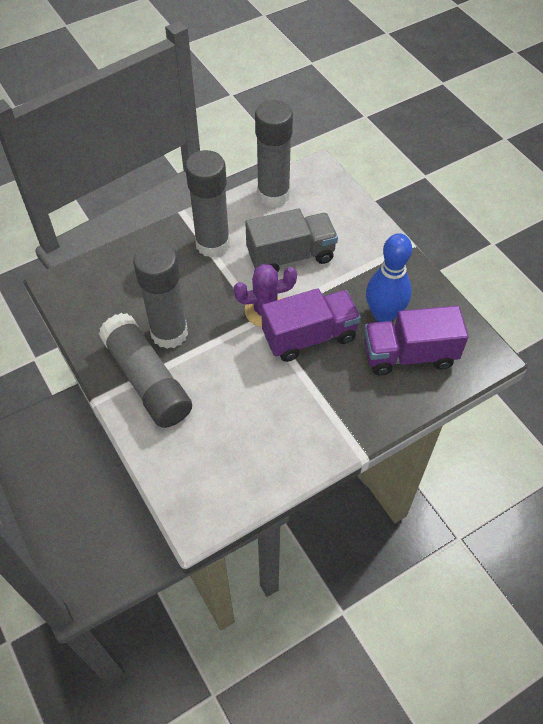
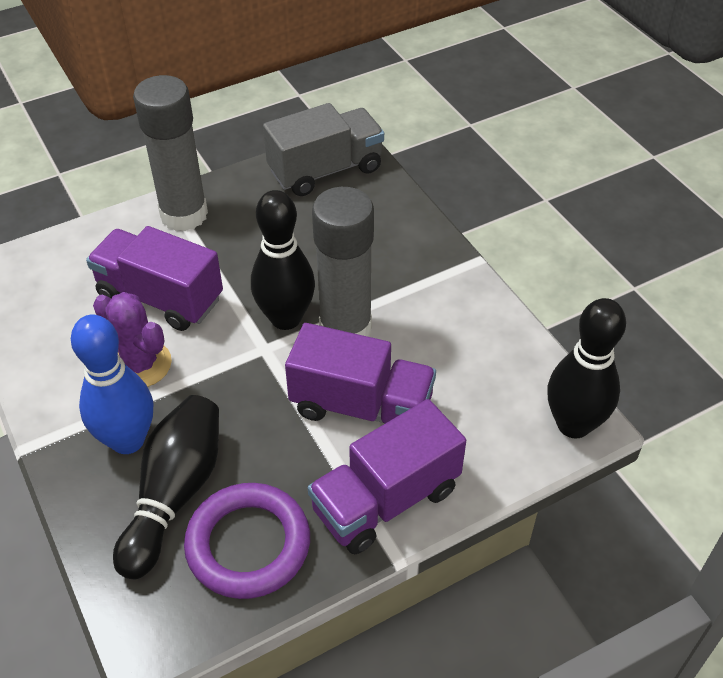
black bowling pin: 0 -> 3
grey glue stick: 4 -> 2
purple ring: 0 -> 1
purple truck: 2 -> 3

